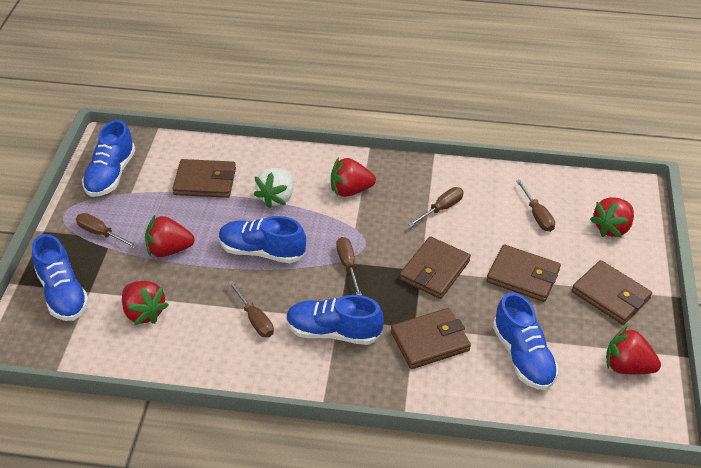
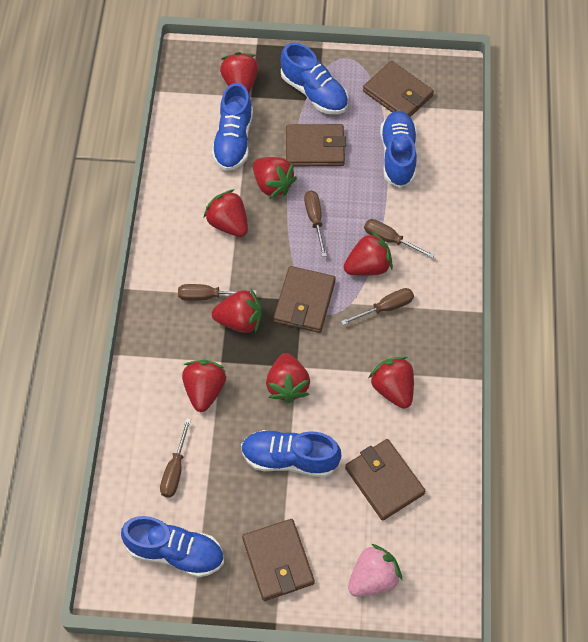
pink strawberry: 0 -> 1
red strawberry: 5 -> 8
white strawberry: 1 -> 0

